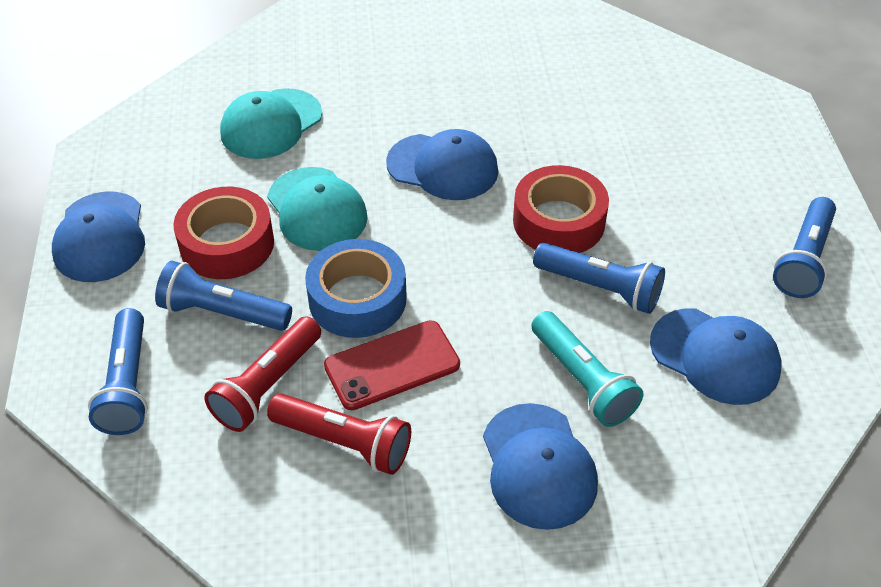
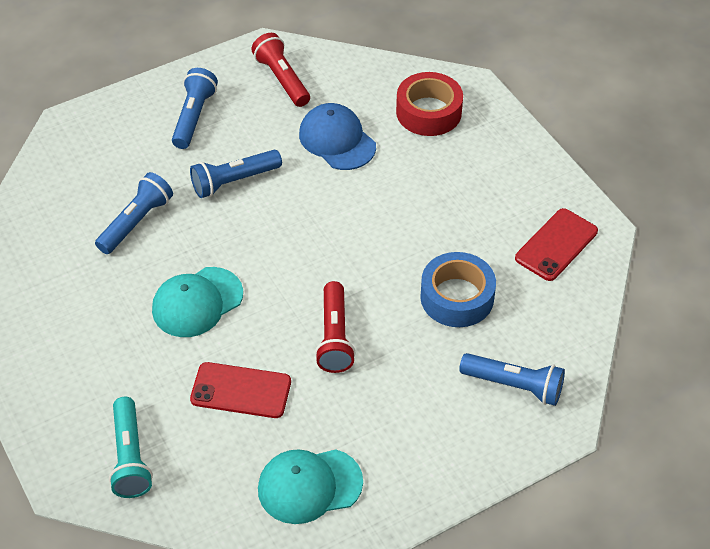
blue cap: 4 -> 1
red phone: 1 -> 2
red tape: 2 -> 1

